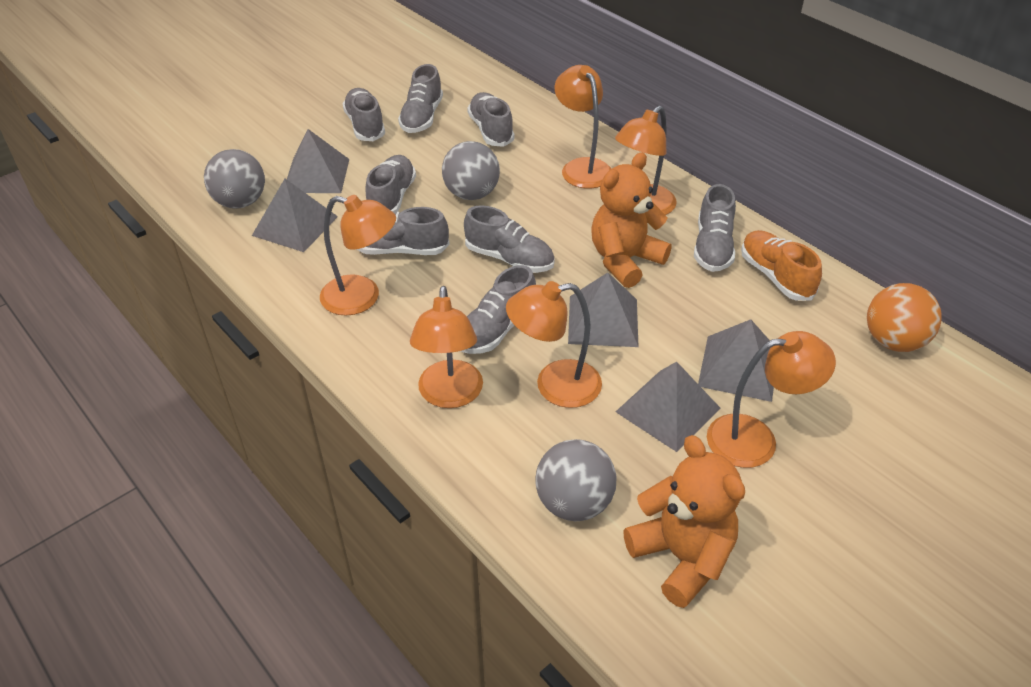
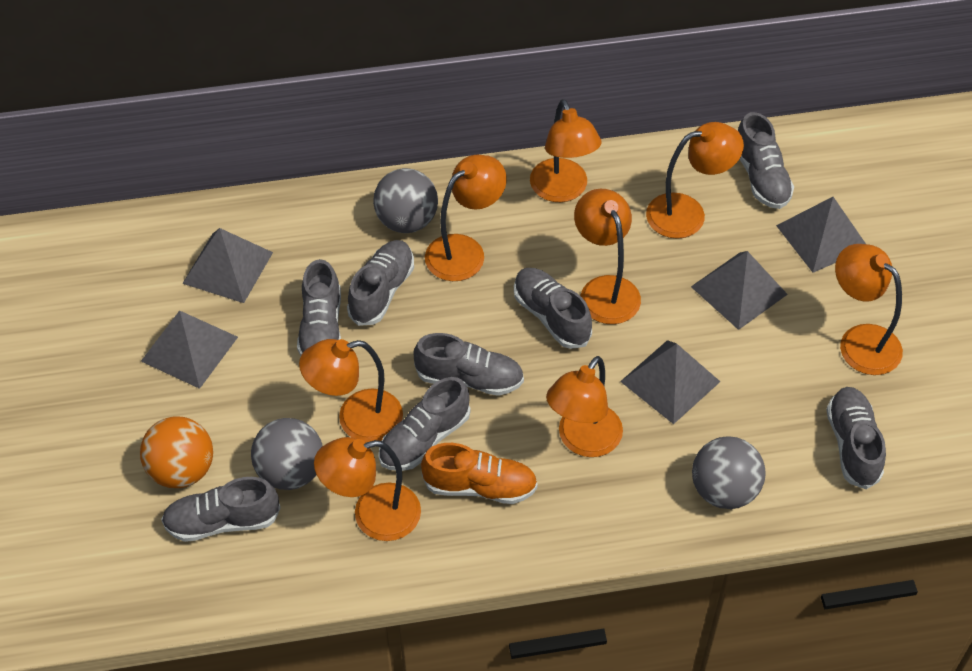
orange lamp: 6 -> 8
orange teddy bear: 2 -> 0

